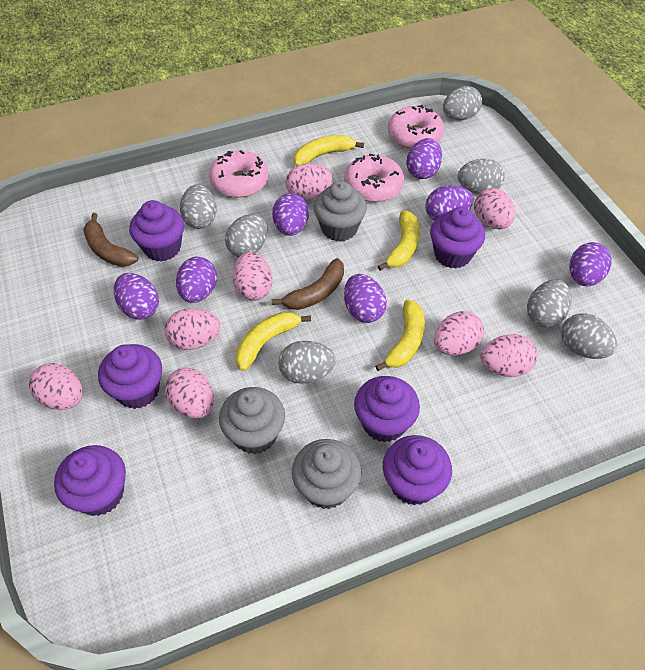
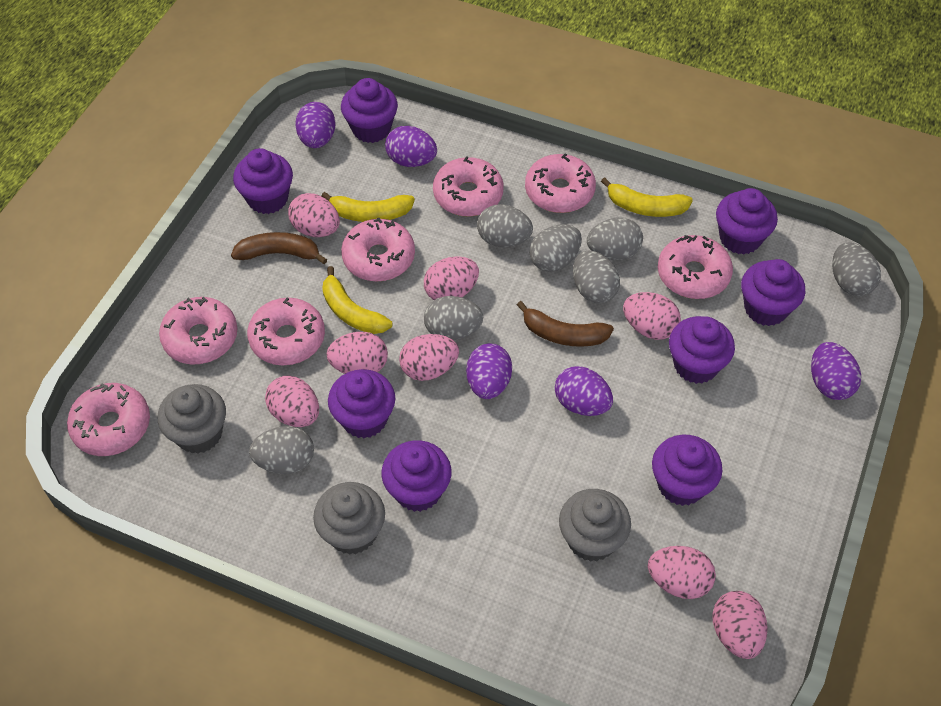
pink donut: 3 -> 7
purple cupcake: 6 -> 8
purple egg: 7 -> 5
yellow banana: 4 -> 3

